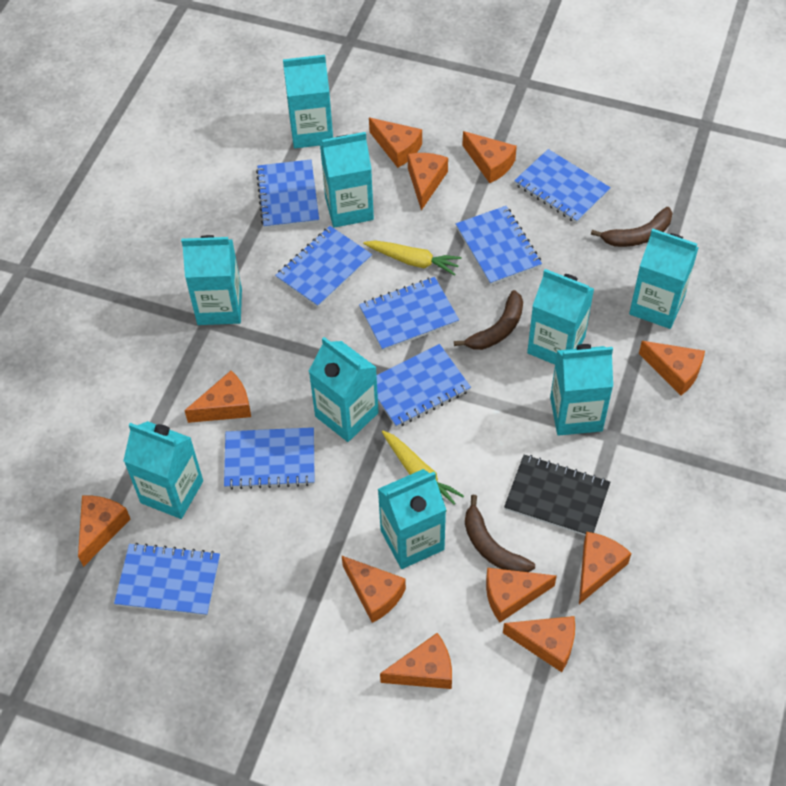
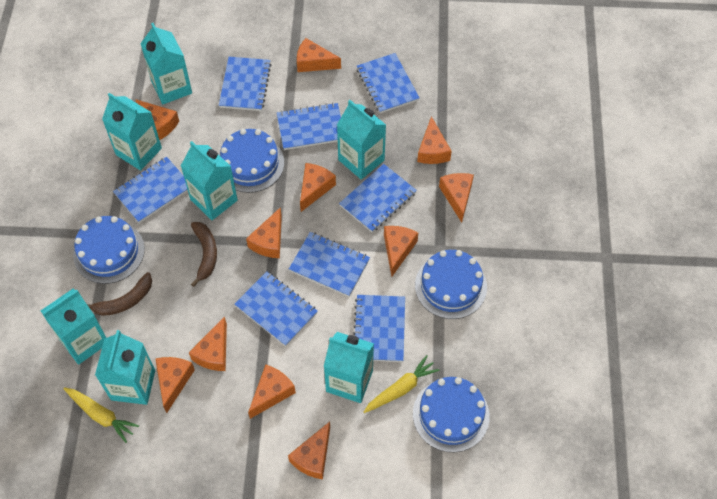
black notebook: 1 -> 0
blue cake: 0 -> 4
brown banana: 3 -> 2
turquoise carton: 9 -> 7

